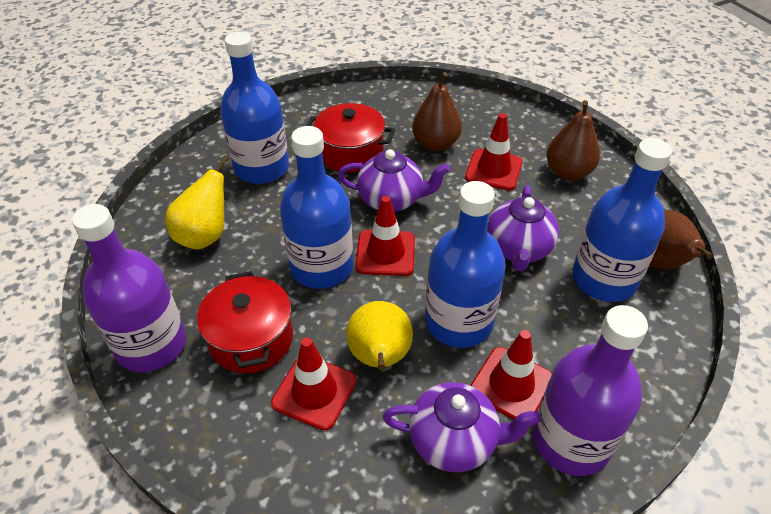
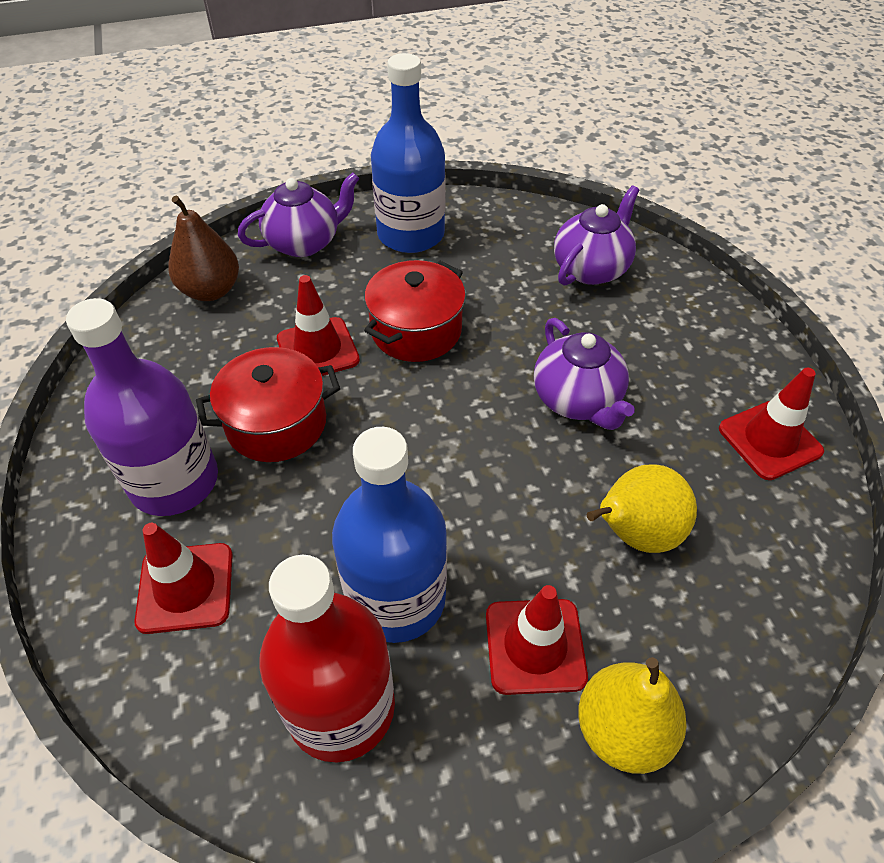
blue bottle: 4 -> 2
brown pear: 3 -> 1
purple bottle: 2 -> 1
red bottle: 0 -> 1

